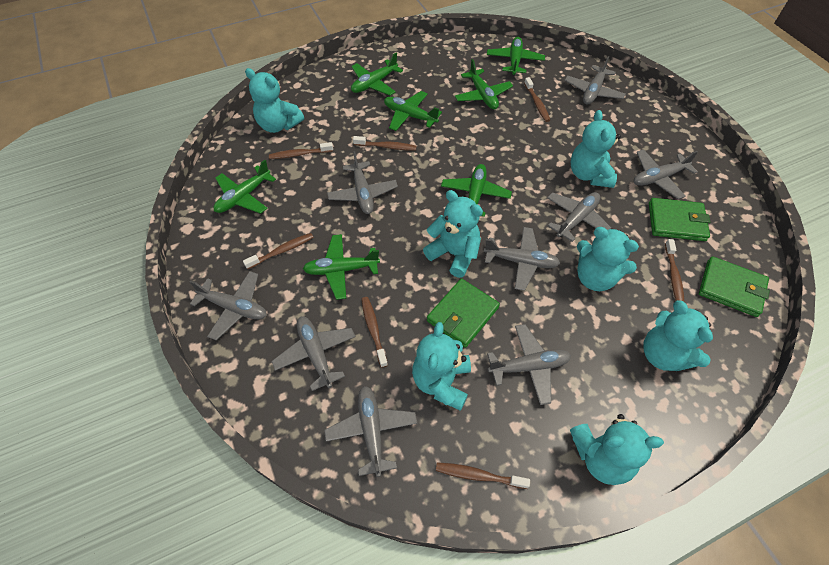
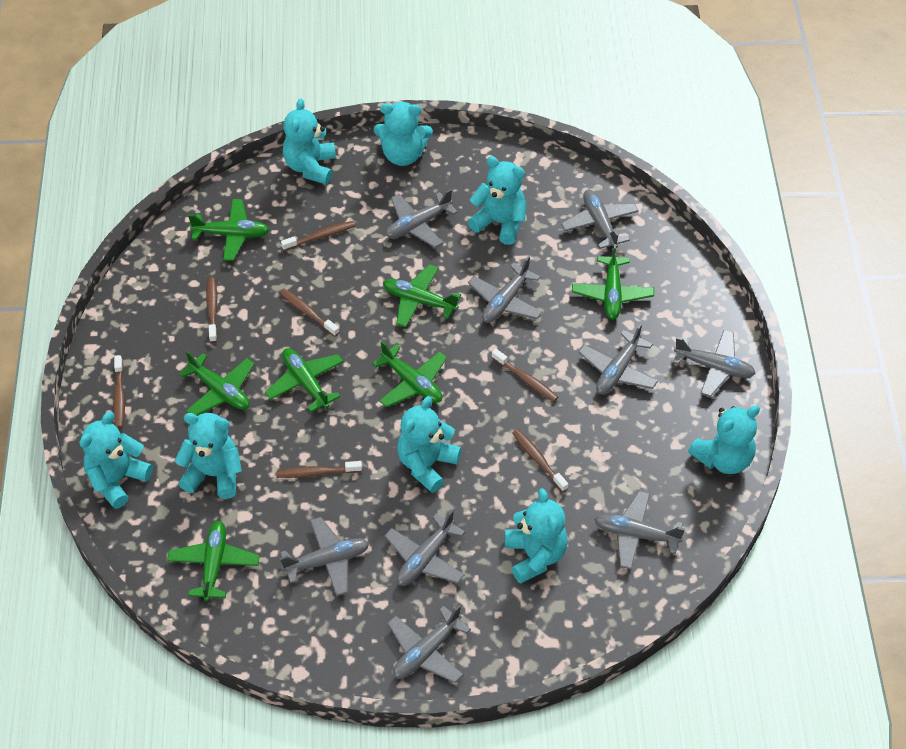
green wallet: 3 -> 0
turquoise teddy bear: 7 -> 8

